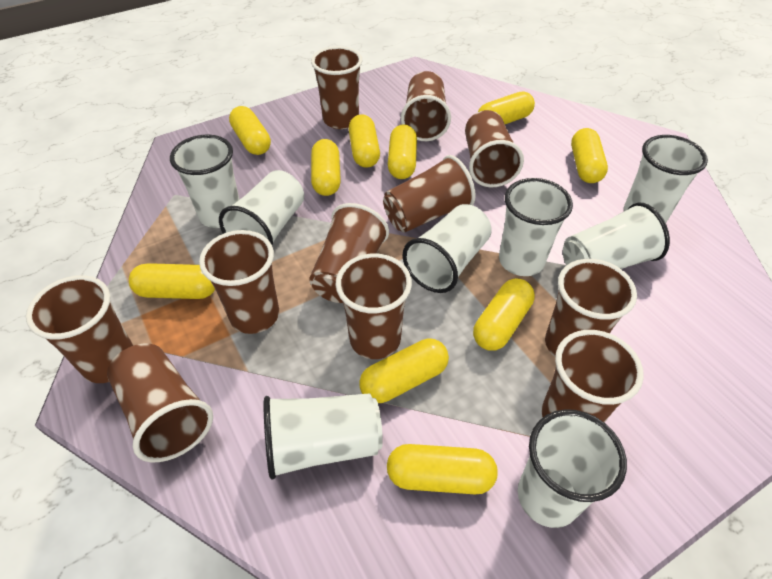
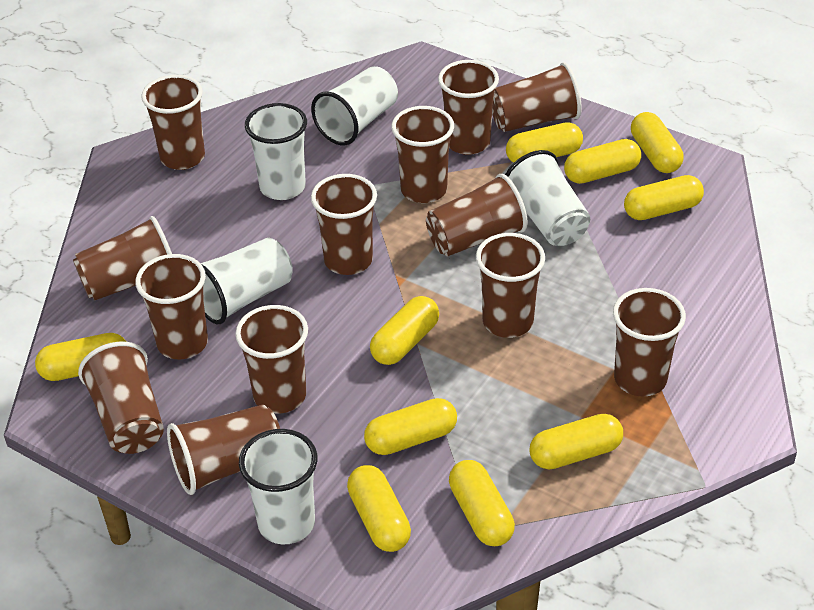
brown cup: 11 -> 13
white cup: 8 -> 5

